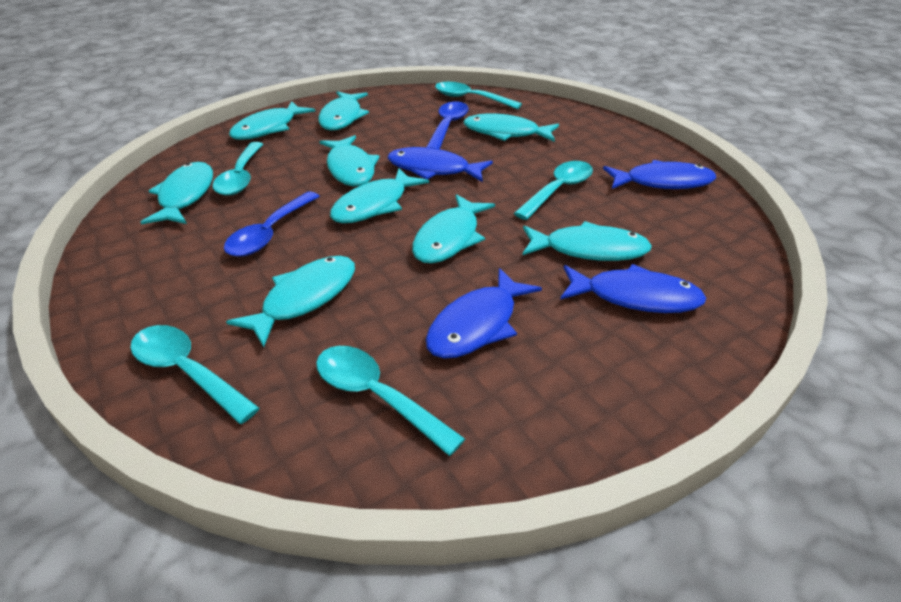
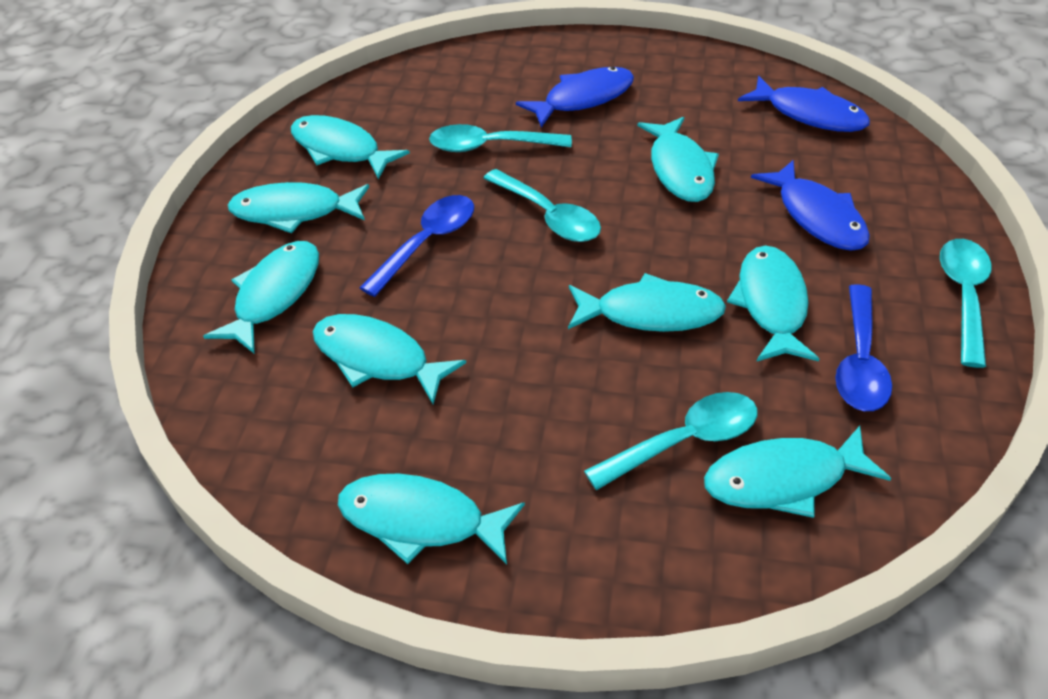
blue fish: 4 -> 3
turquoise spoon: 5 -> 4

